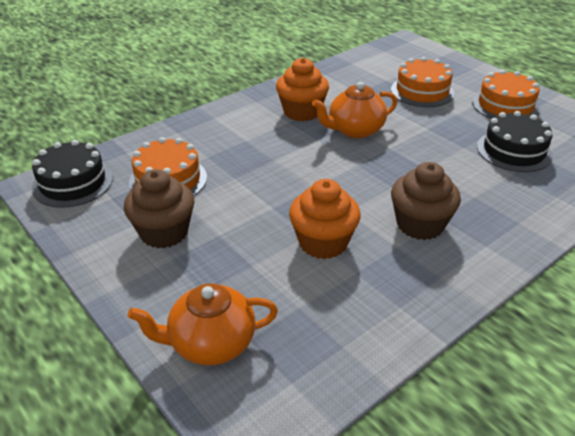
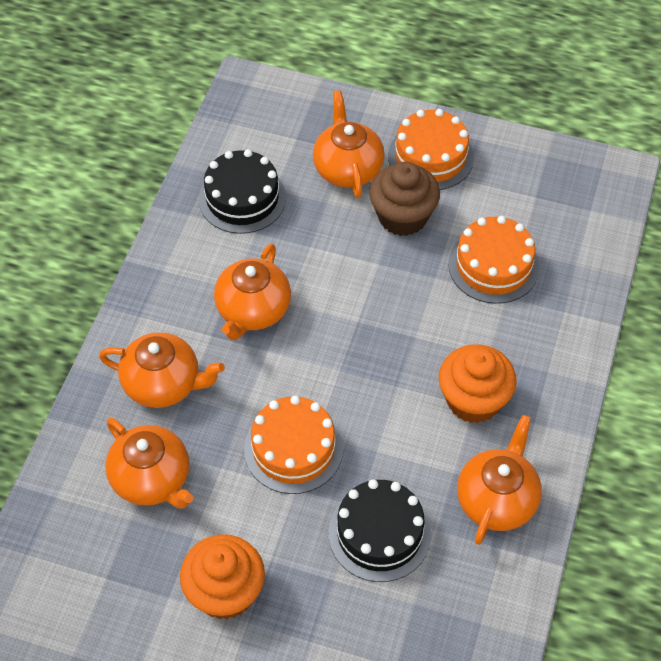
brown cupcake: 2 -> 1
orange teapot: 2 -> 5

